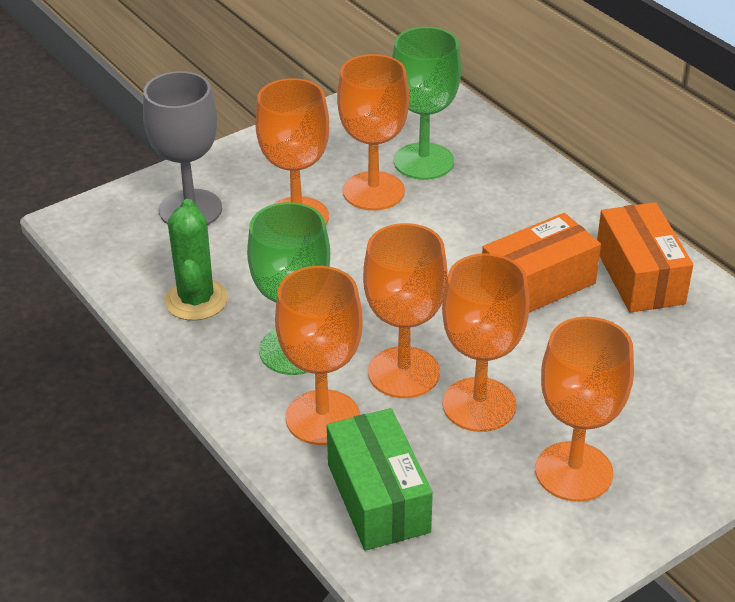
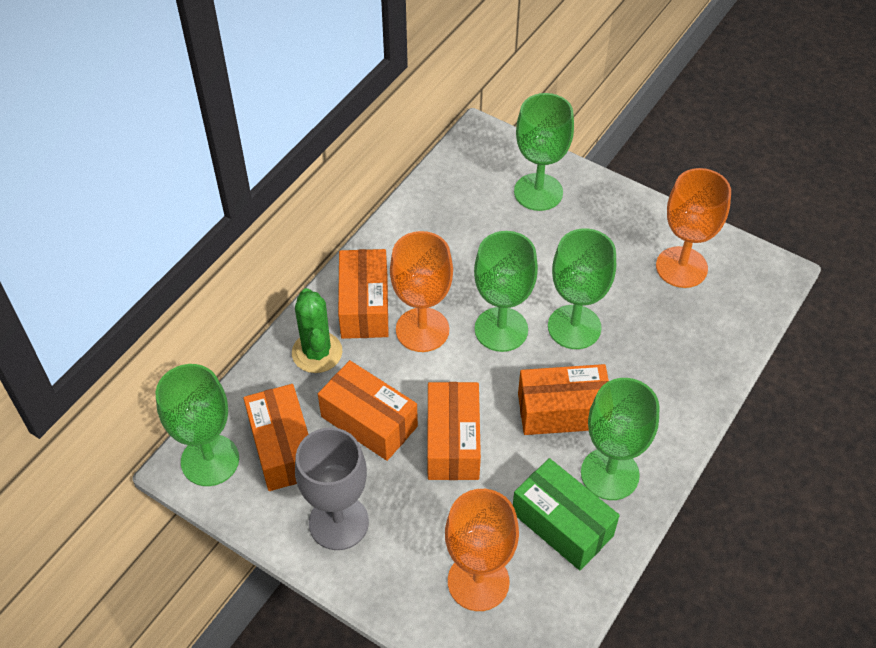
green goblet: 2 -> 5
orange box: 2 -> 5
orange goblet: 6 -> 3

